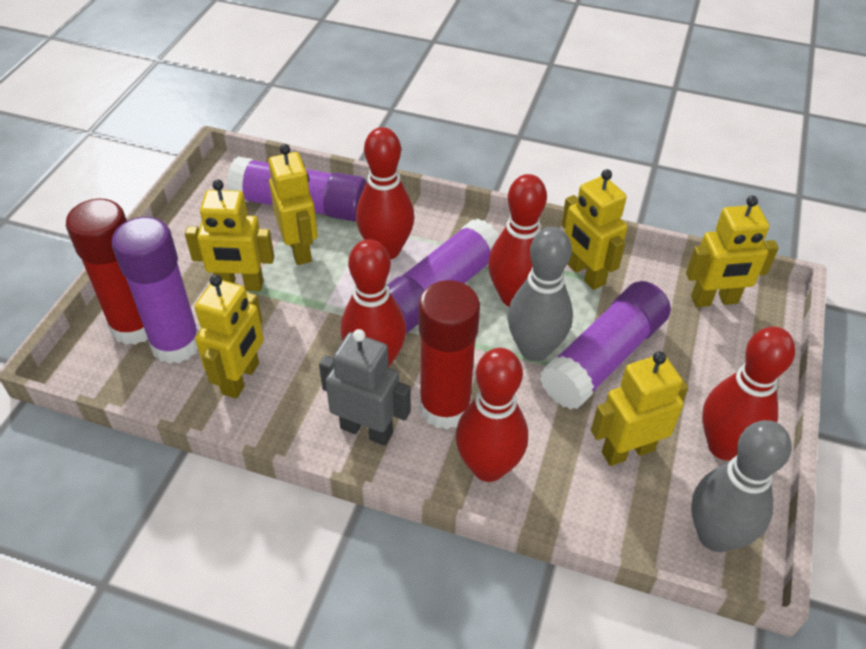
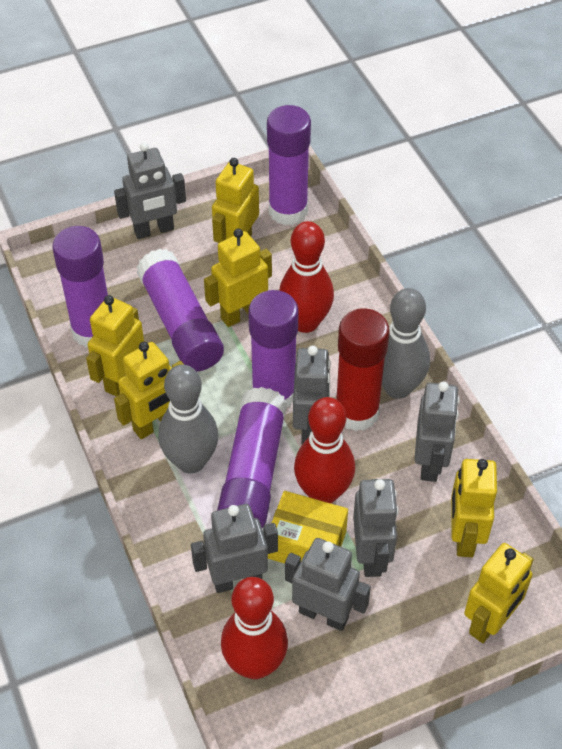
grey robot: 1 -> 6
purple glue stick: 4 -> 5
red bowling pin: 5 -> 3
red glue stick: 2 -> 1
yellow box: 0 -> 1

